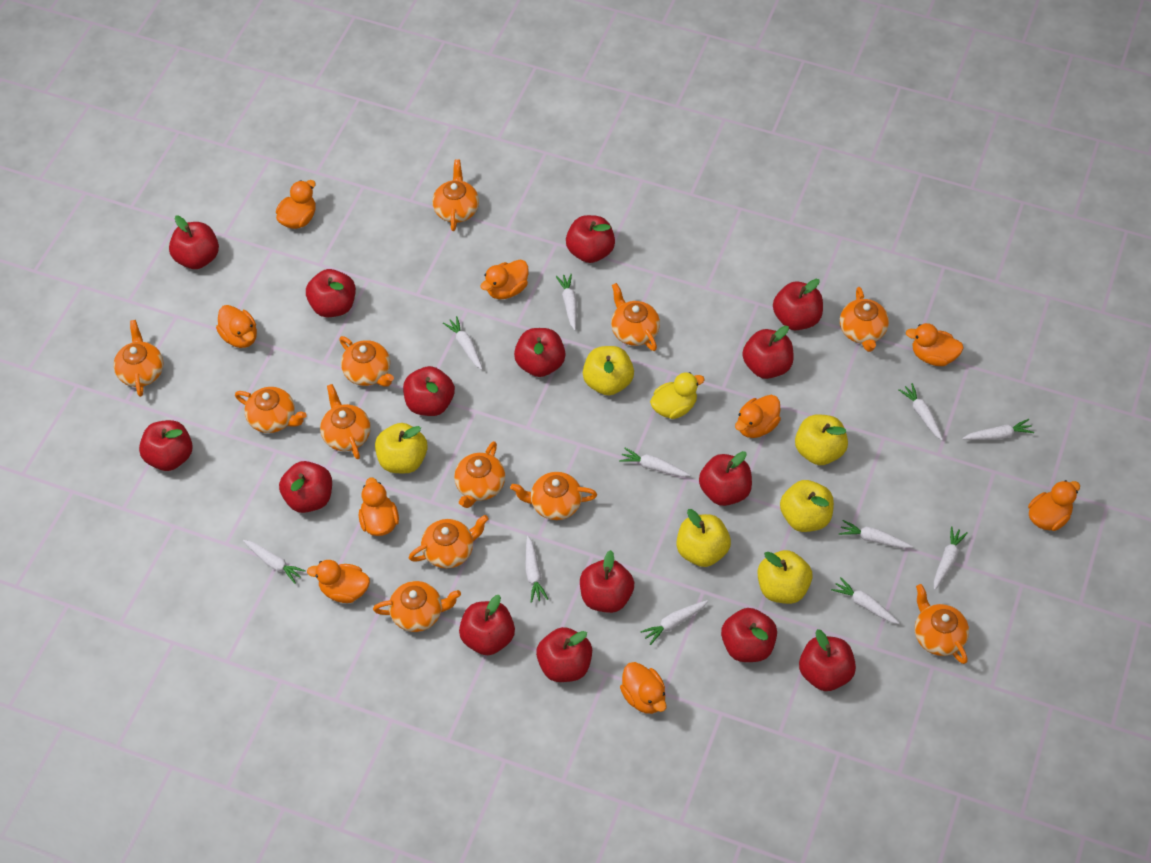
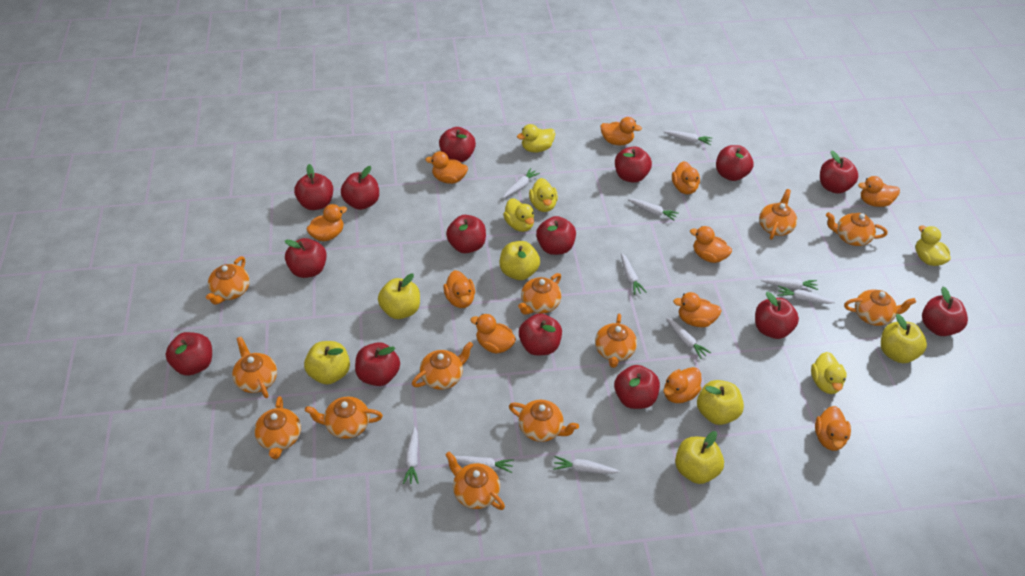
orange duck: 9 -> 11
white carrot: 11 -> 10
yellow duck: 1 -> 5

